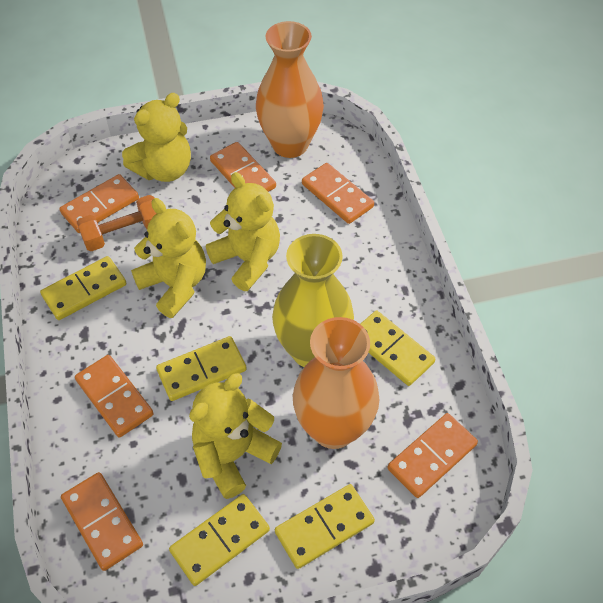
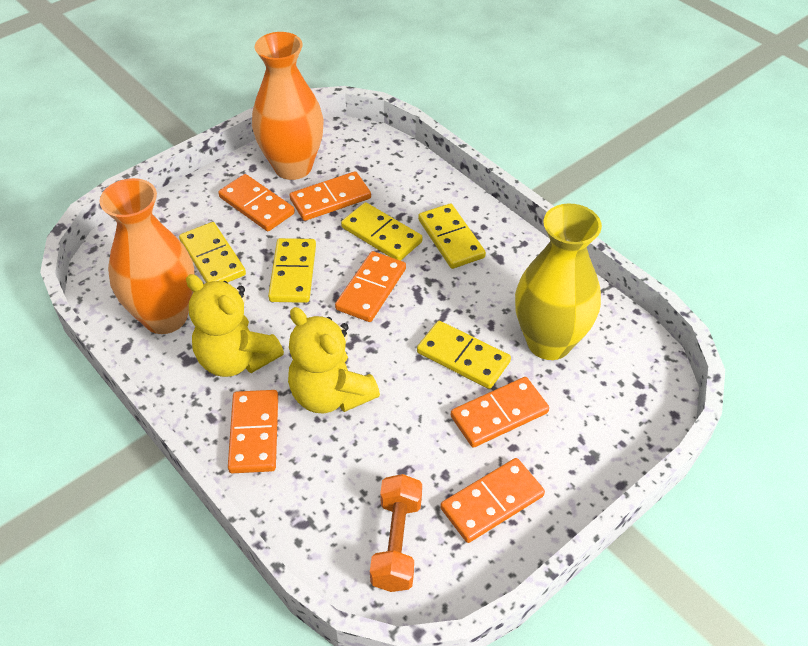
yellow teddy bear: 4 -> 2

